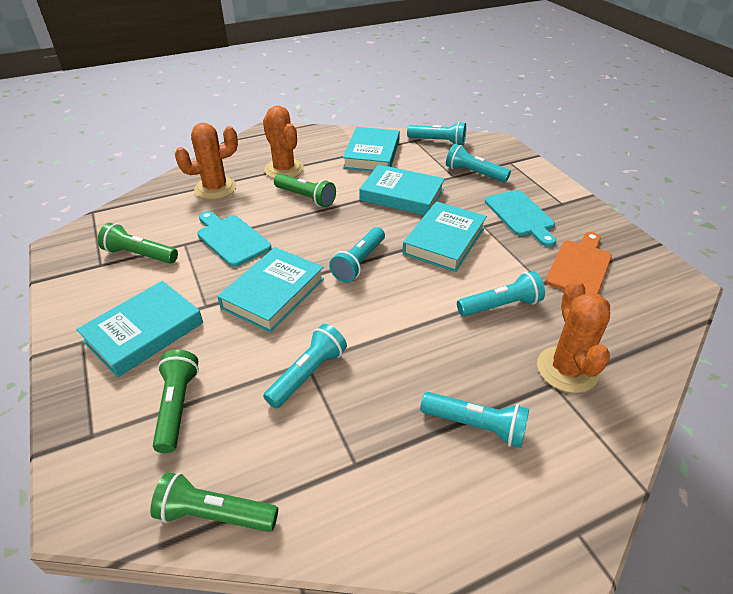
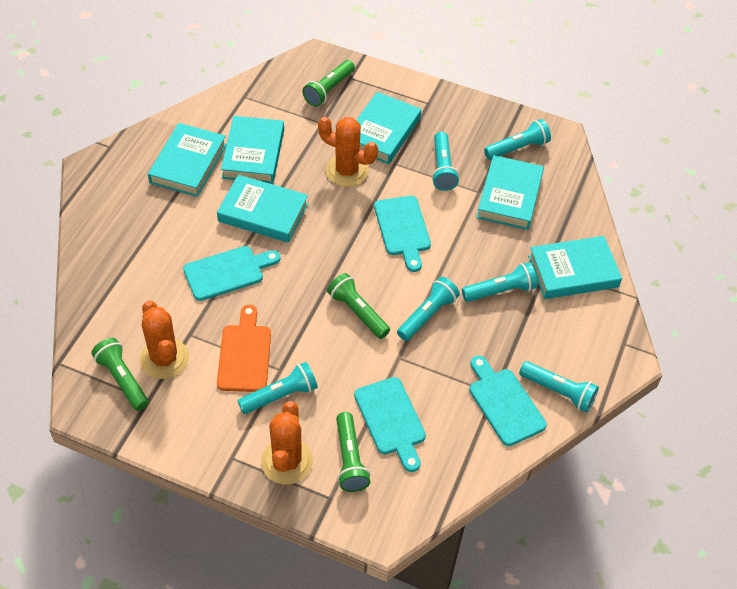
turquoise book: 5 -> 6
turquoise cutting board: 2 -> 4

